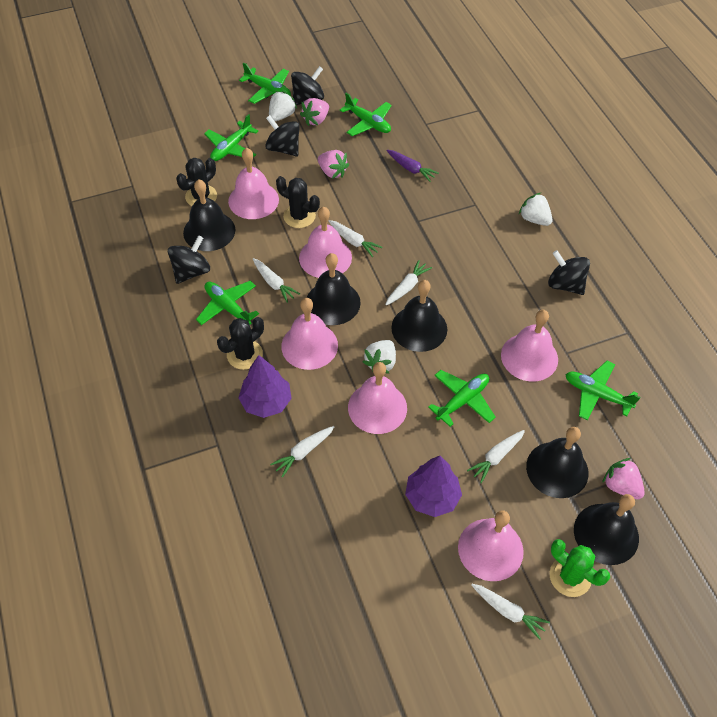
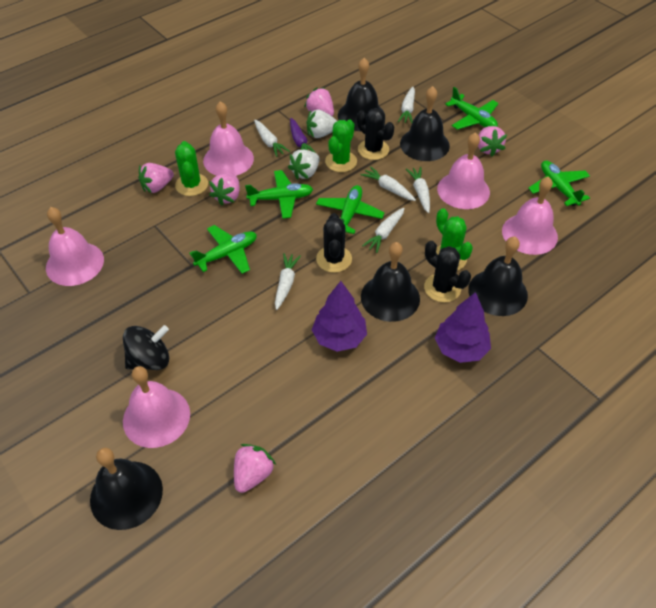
black spinning top: 4 -> 1
green cactus: 1 -> 3
green plane: 6 -> 5
pink bell: 6 -> 5
pink strawberry: 3 -> 5
white strawberry: 3 -> 2

